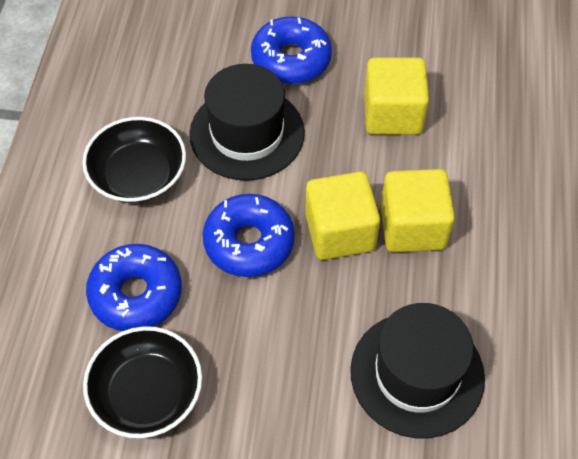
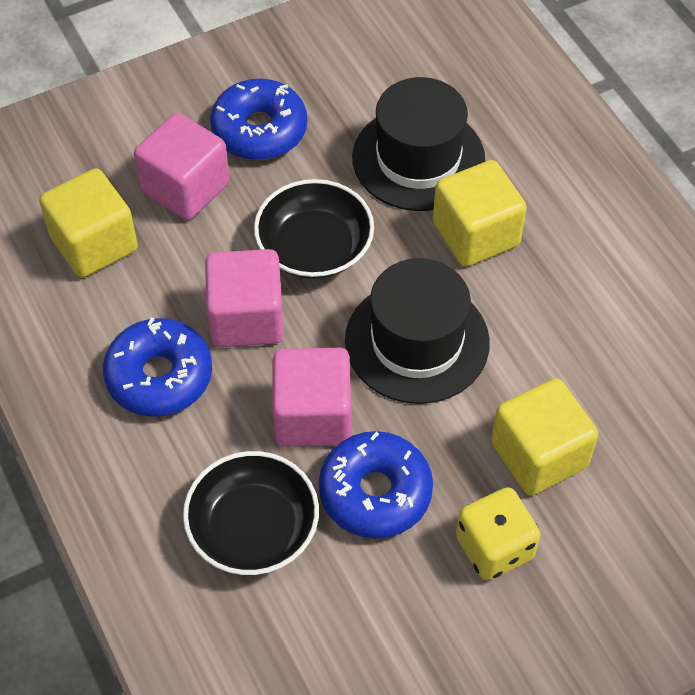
pink cube: 0 -> 3
yellow dice: 0 -> 1

